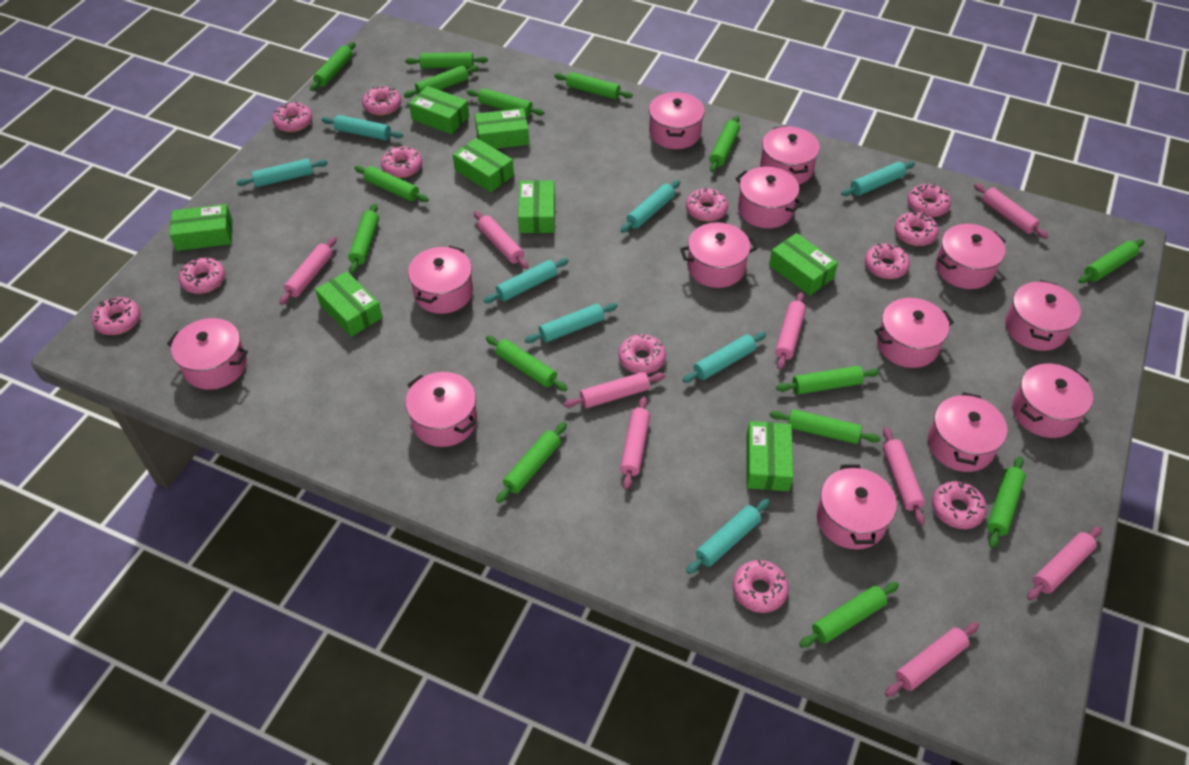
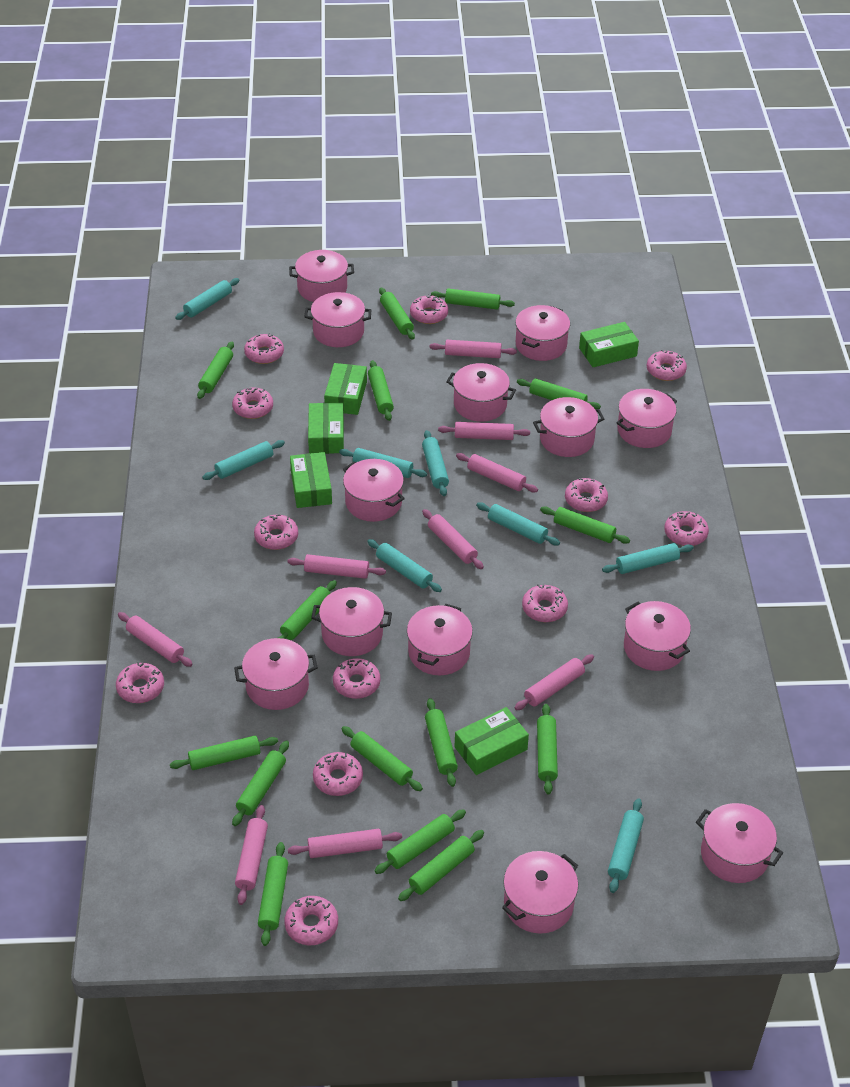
green box: 8 -> 5

